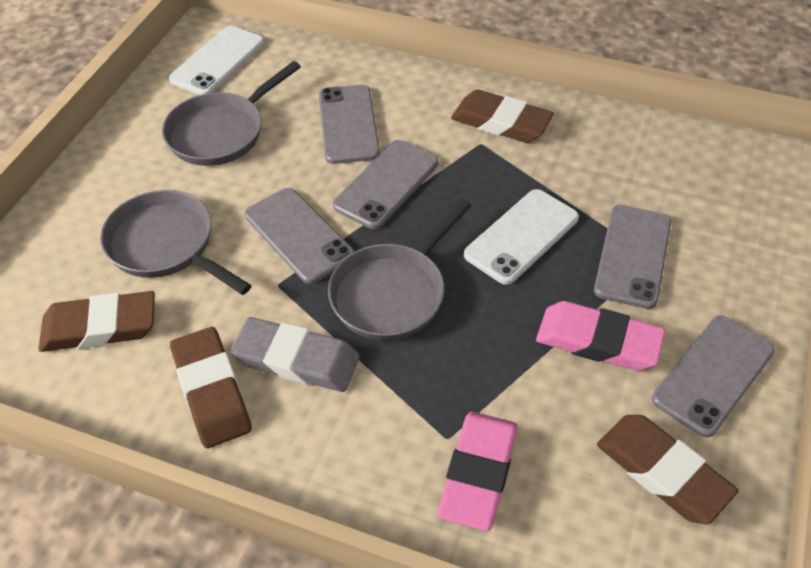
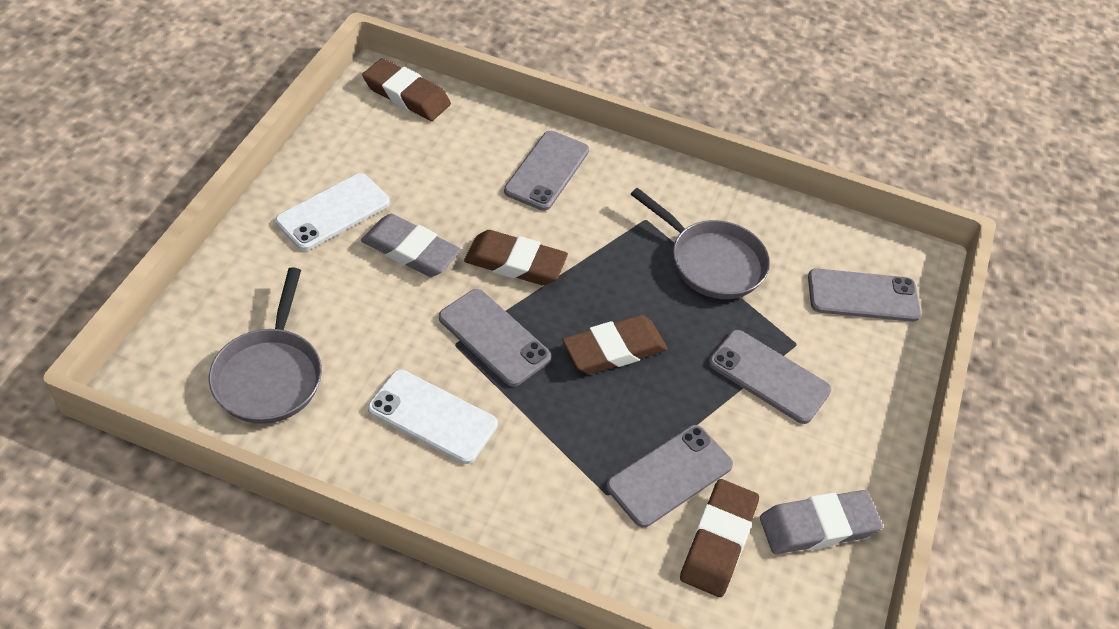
grey eraser: 1 -> 2
grey pan: 3 -> 2
pink eraser: 2 -> 0

